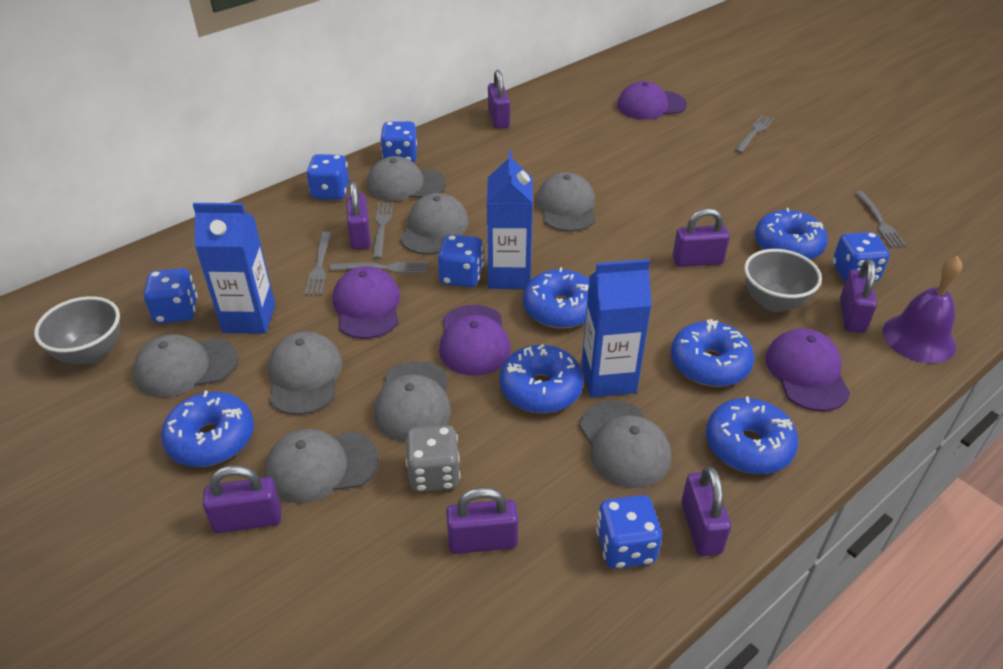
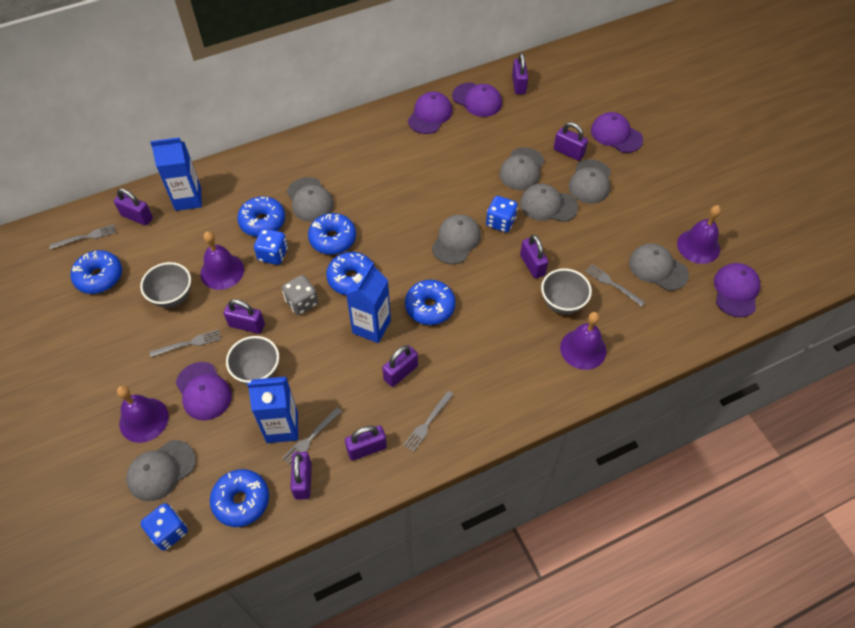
blue dice: 6 -> 3
grey bowl: 2 -> 3
grey cap: 8 -> 7
purple bell: 1 -> 4
purple cap: 4 -> 5
purple padlock: 7 -> 8

